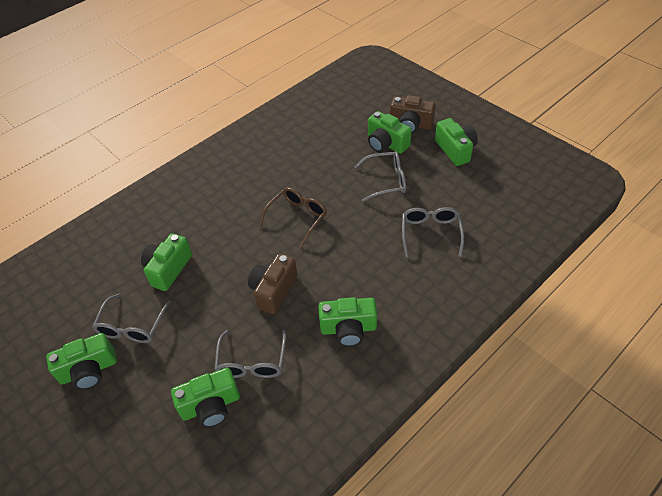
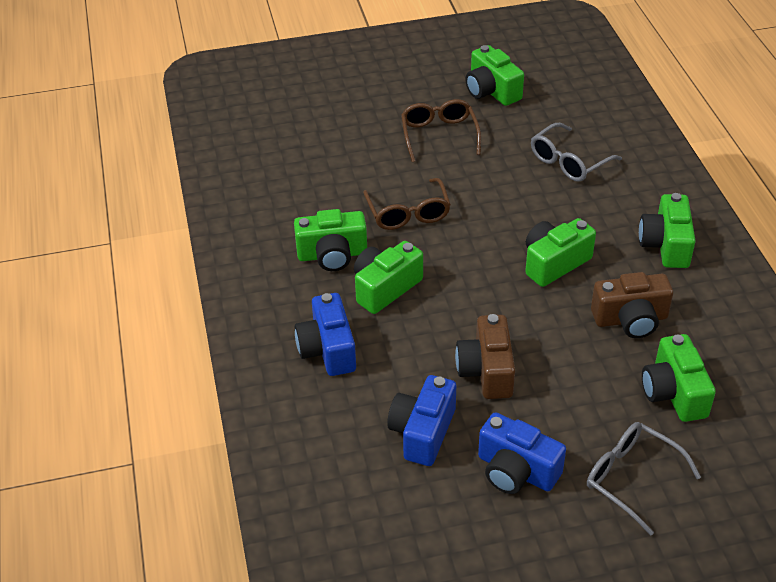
blue camera: 0 -> 3
brown glasses: 1 -> 2
grey glasses: 4 -> 2

